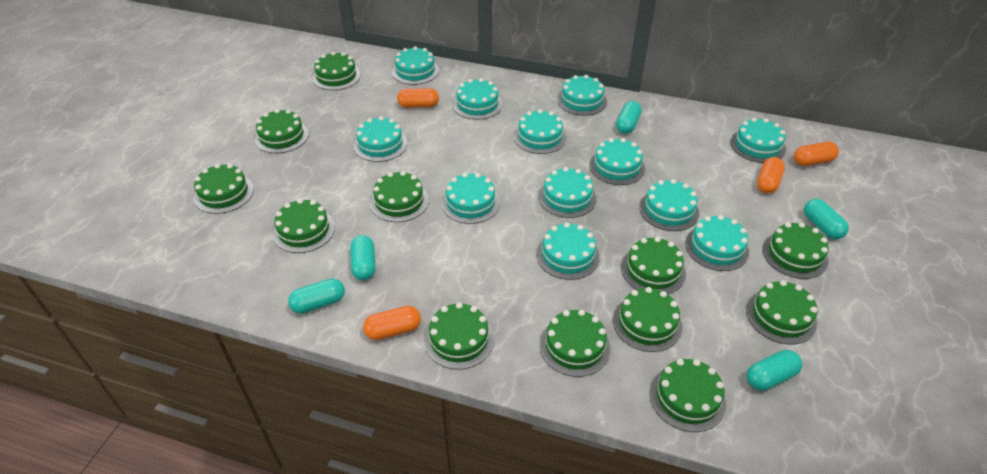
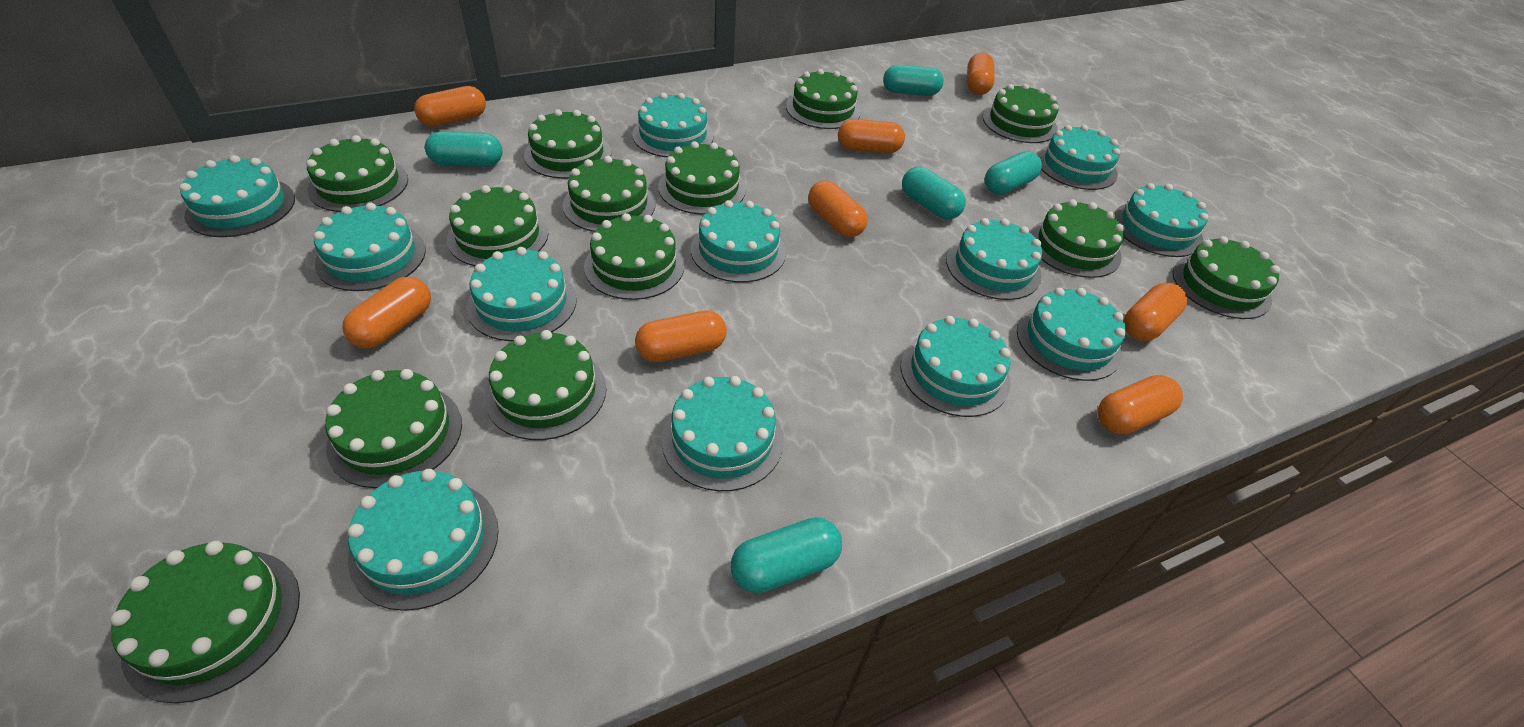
green cake: 12 -> 13
orange capsule: 4 -> 8

